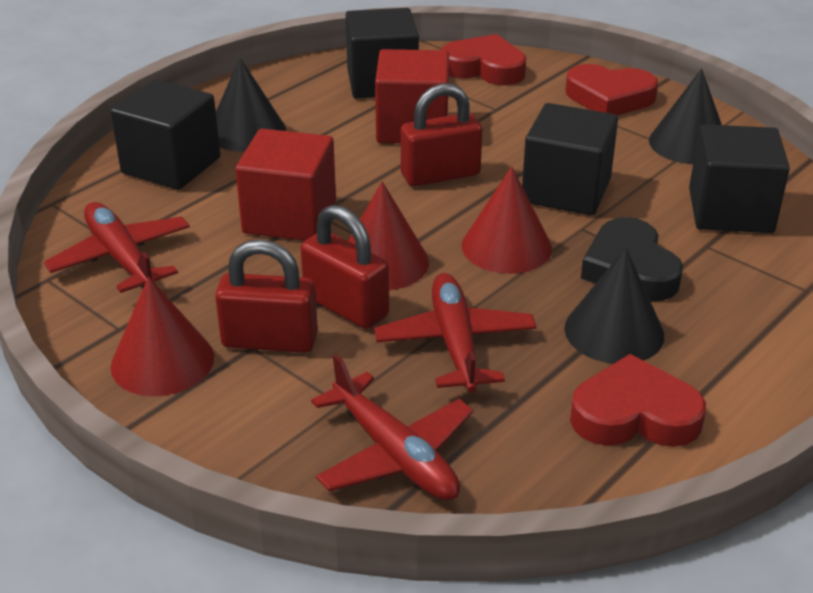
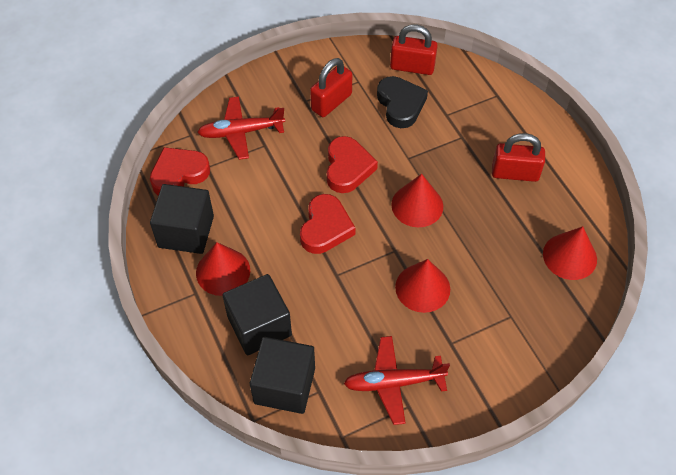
black cone: 3 -> 0
black cube: 4 -> 3
red cone: 3 -> 4
red cube: 2 -> 0
red plane: 3 -> 2

